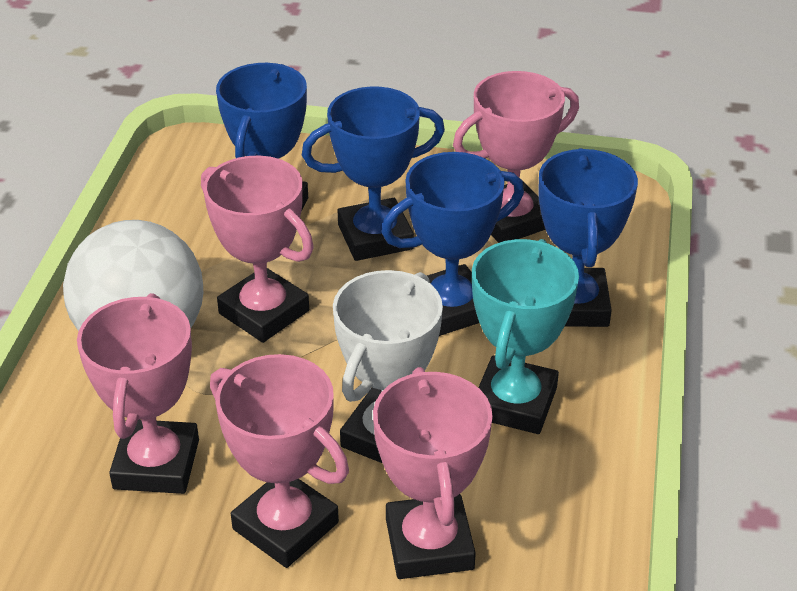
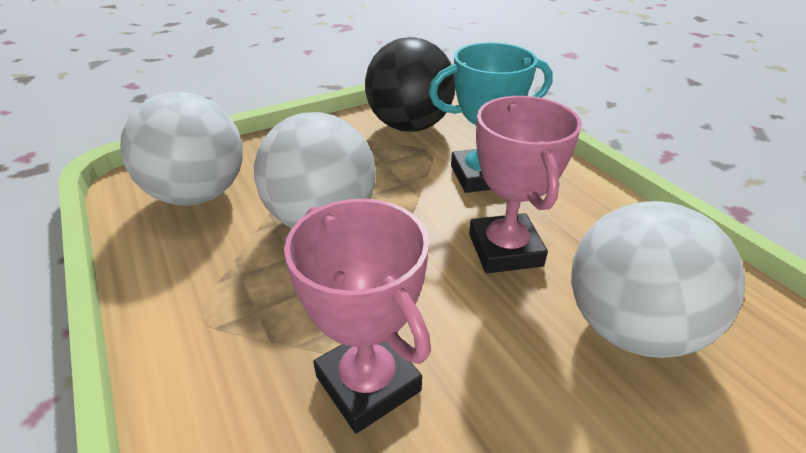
black ball: 0 -> 1
blue trophy: 4 -> 0
pink trophy: 5 -> 2
white ball: 1 -> 3
white trophy: 1 -> 0

